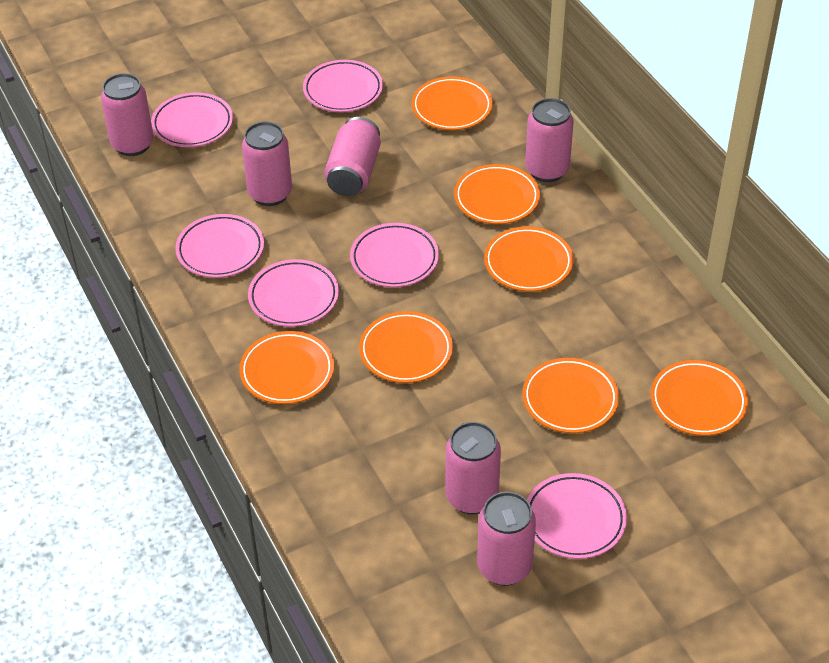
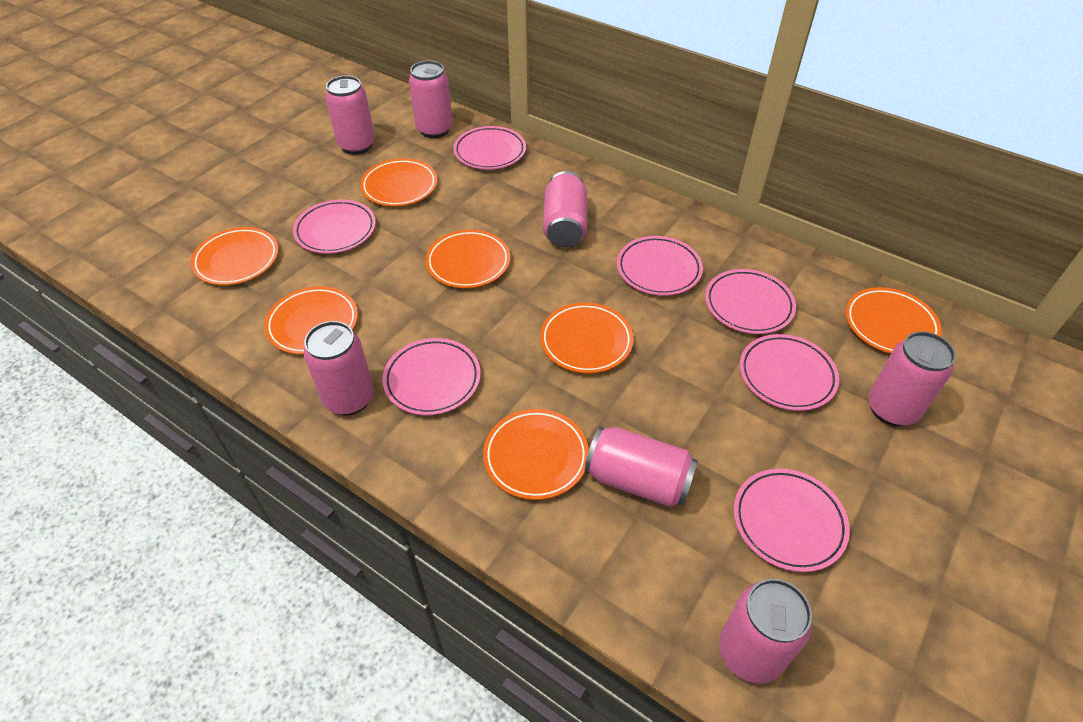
pink can: 6 -> 7
pink plate: 6 -> 7

